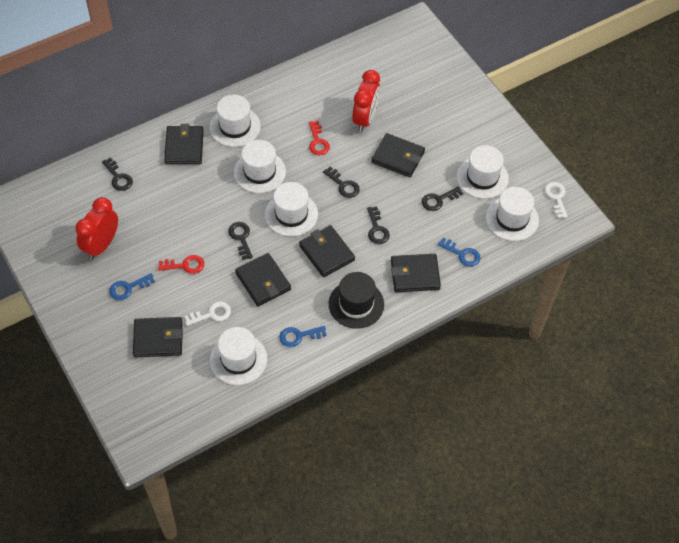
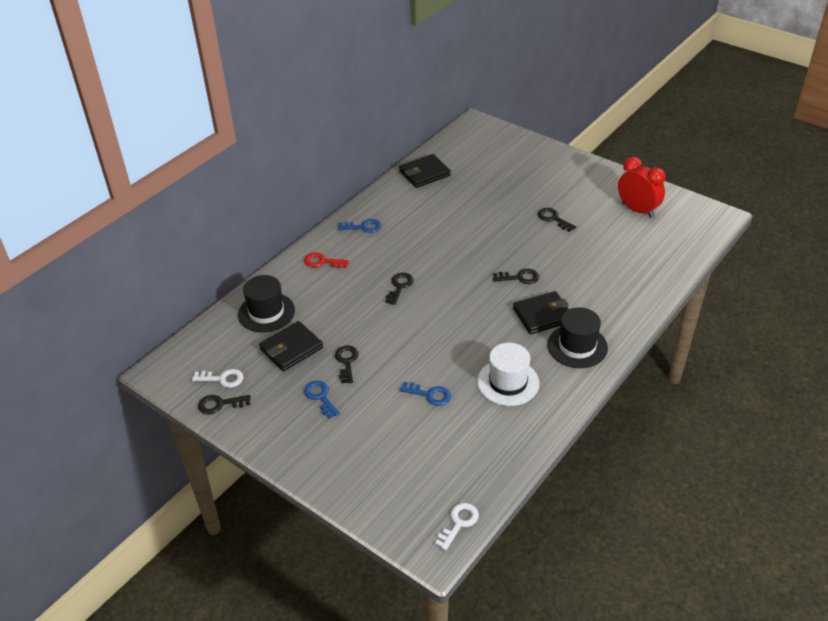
black hat: 1 -> 2
black wallet: 6 -> 3
red clock: 2 -> 1
red key: 2 -> 1
white hat: 6 -> 1

